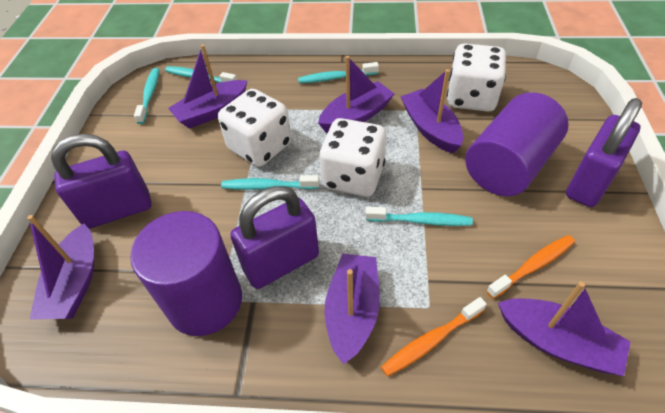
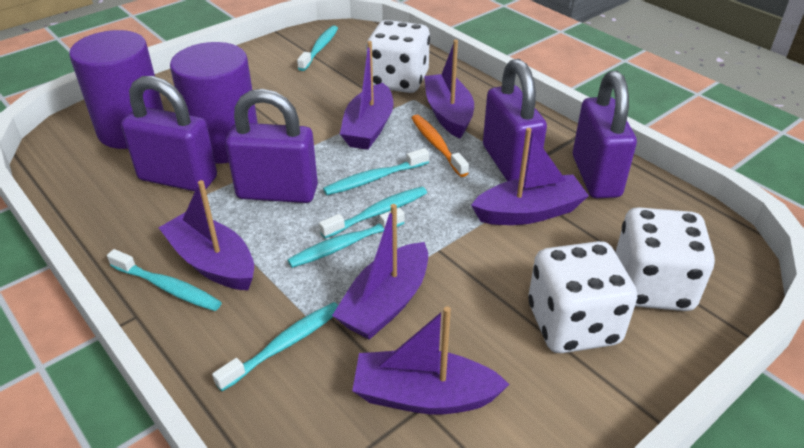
orange toothbrush: 2 -> 1
purple padlock: 3 -> 4
turquoise toothbrush: 5 -> 6

